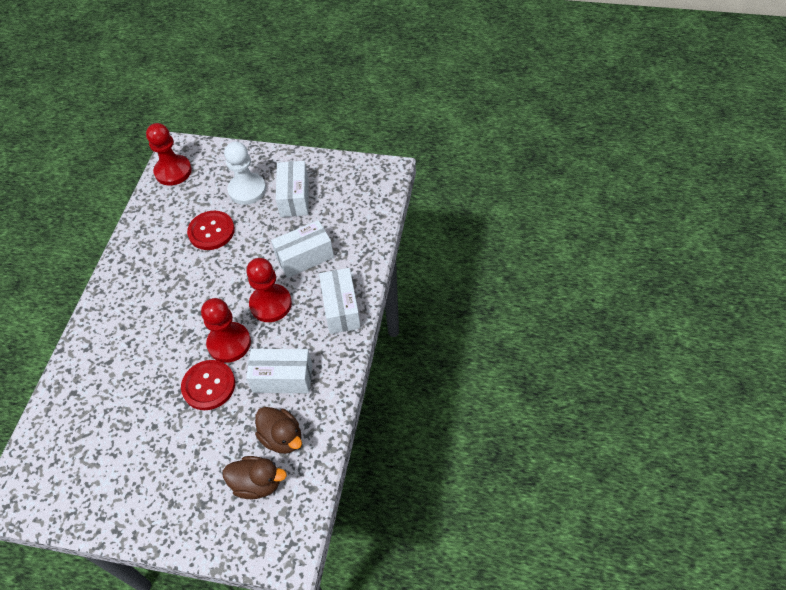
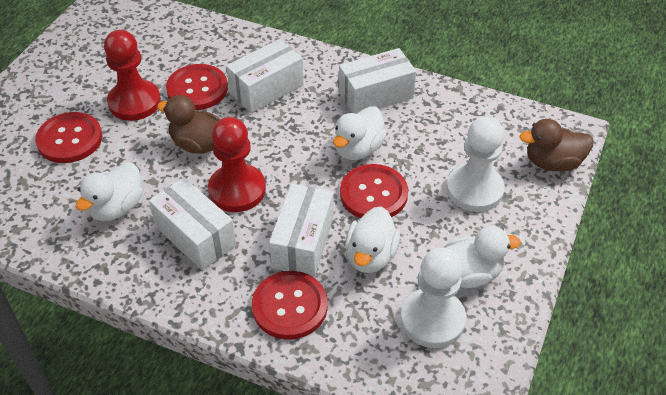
red button: 2 -> 4
red pawn: 3 -> 2
white duck: 0 -> 4
white pawn: 1 -> 2

